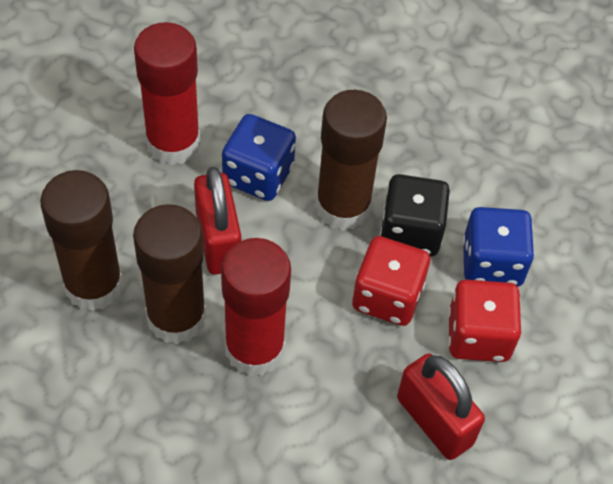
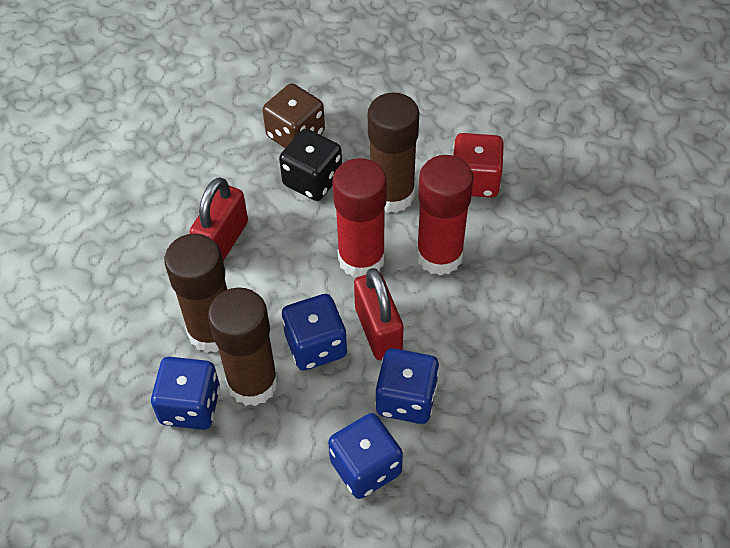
blue dice: 2 -> 4
brown dice: 0 -> 1
red dice: 2 -> 1

